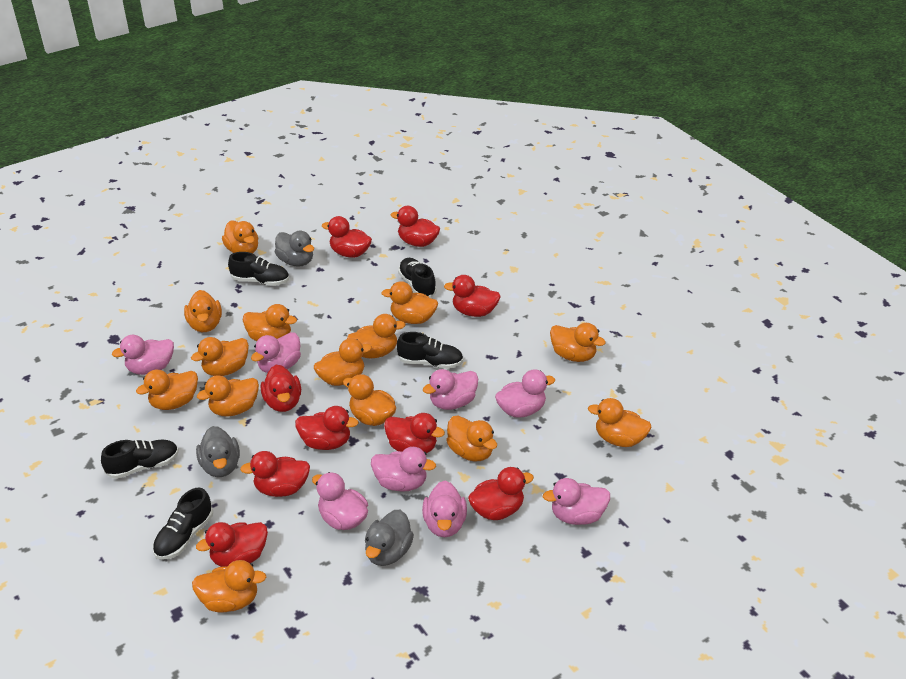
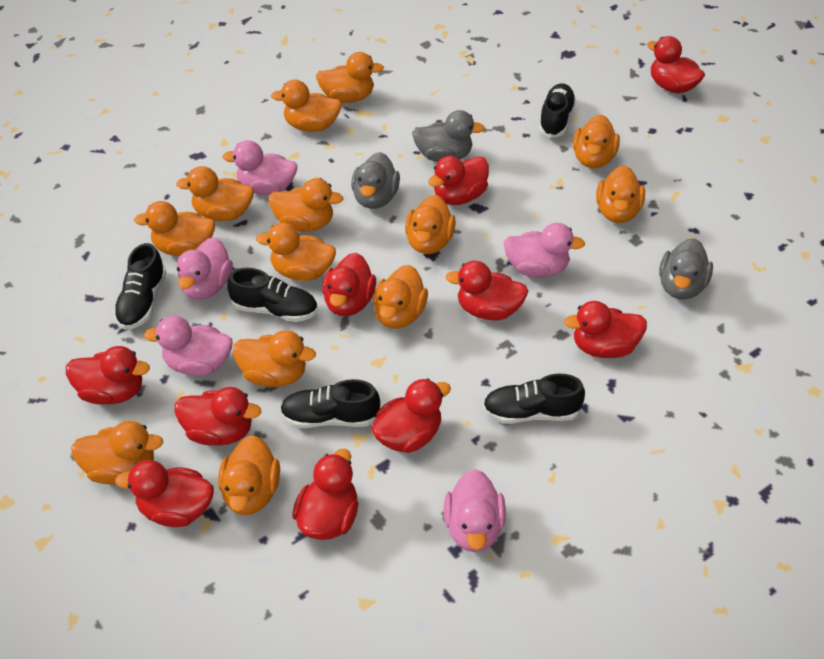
orange duck: 14 -> 13
pink duck: 8 -> 5
red duck: 9 -> 10

